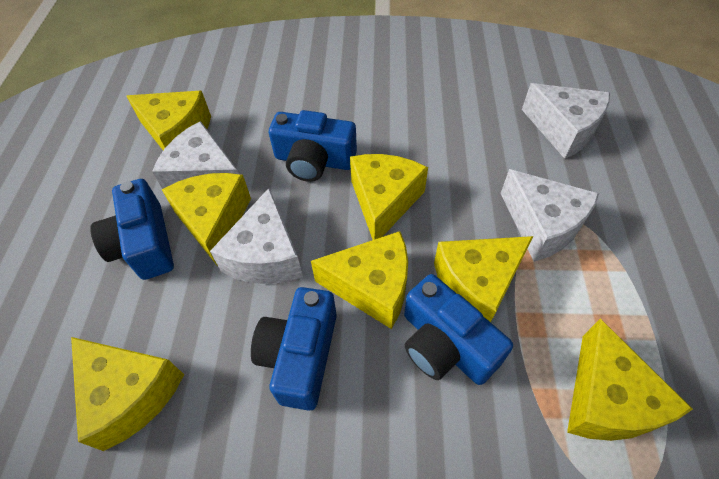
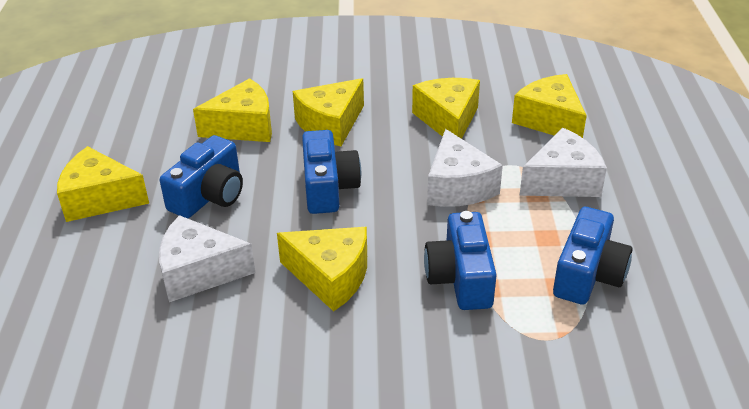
white cheese: 4 -> 3
yellow cheese: 7 -> 6

